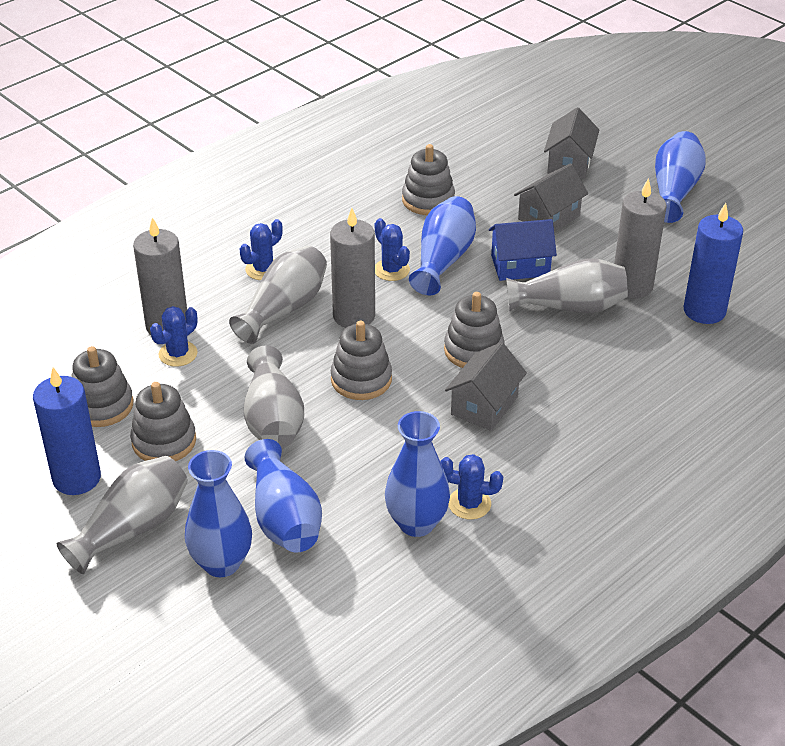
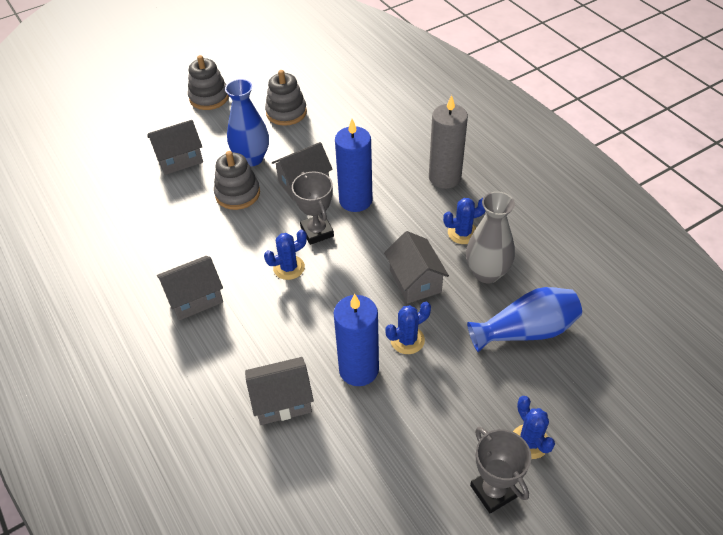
blue house: 1 -> 0
blue vase: 5 -> 2
grey candle: 3 -> 1
grey house: 3 -> 5
grey stacking toy: 5 -> 3
grey trophy: 0 -> 2
grey vase: 4 -> 1

